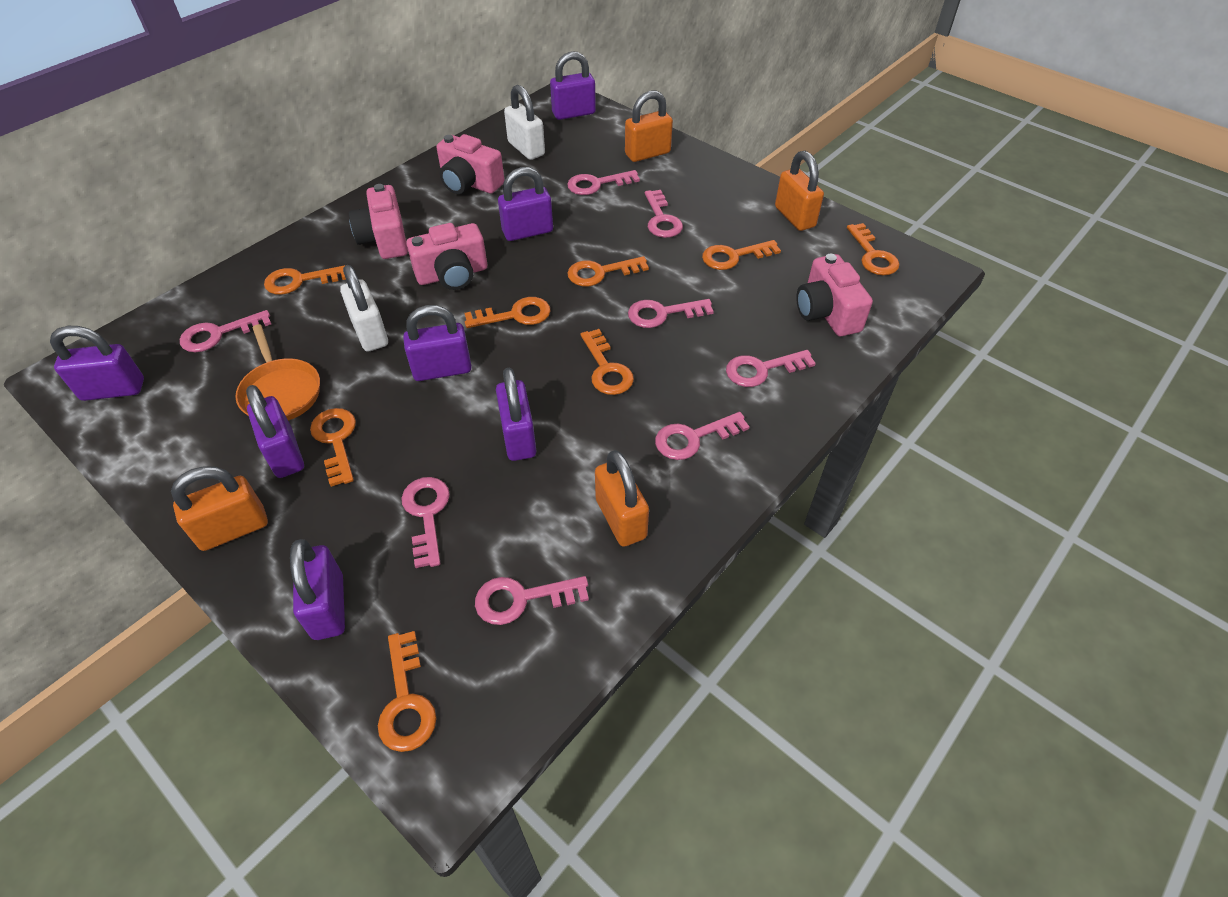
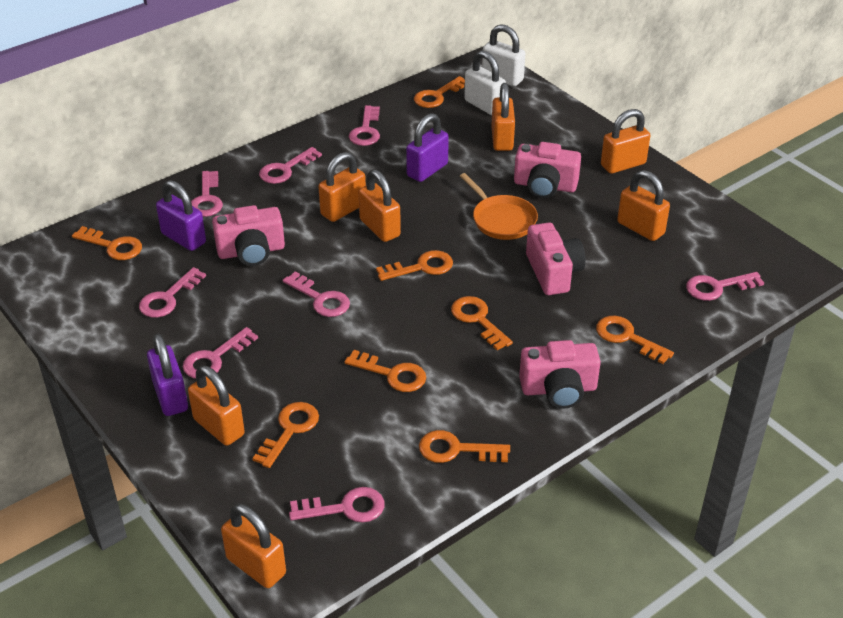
orange padlock: 4 -> 7
purple padlock: 7 -> 3

